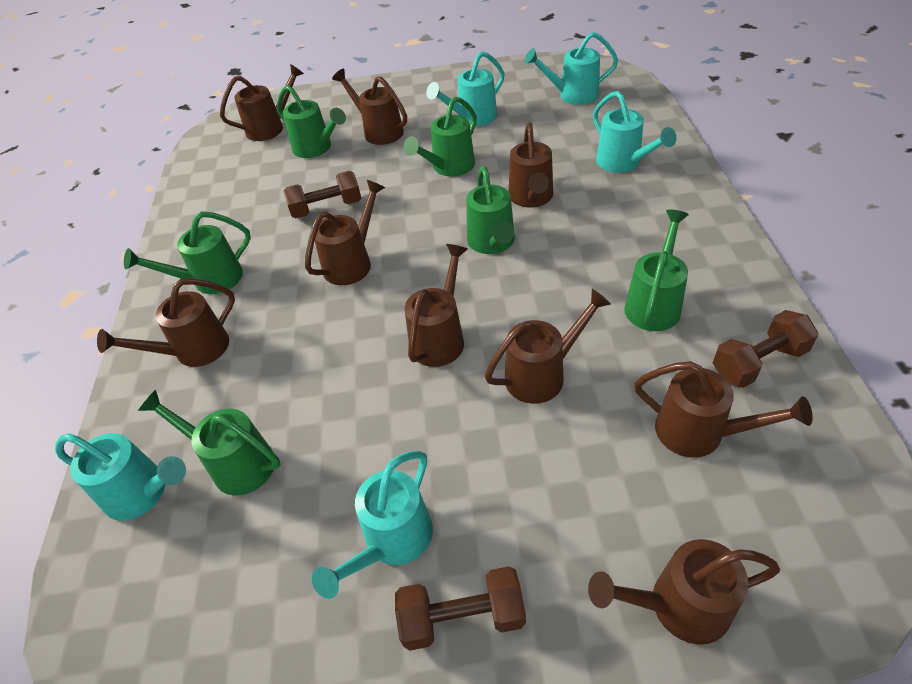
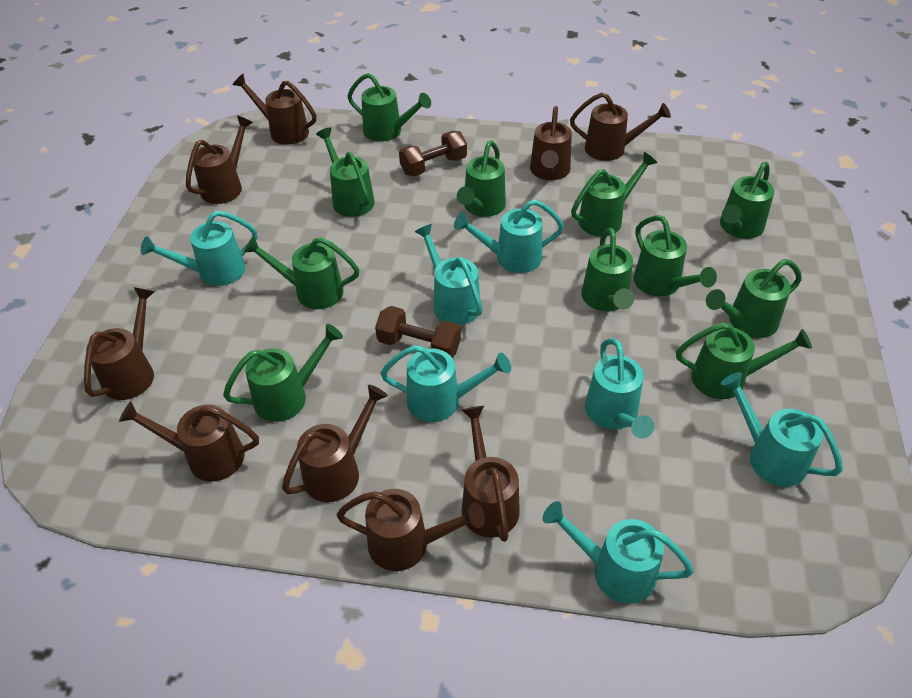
brown dumbbell: 3 -> 2
green watering can: 6 -> 11
turquoise watering can: 5 -> 7

